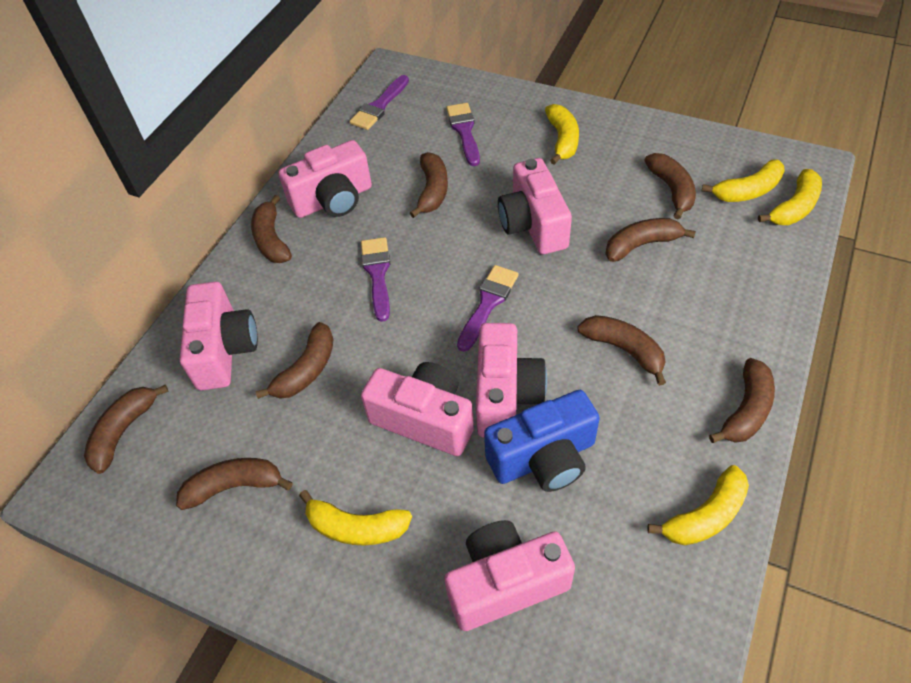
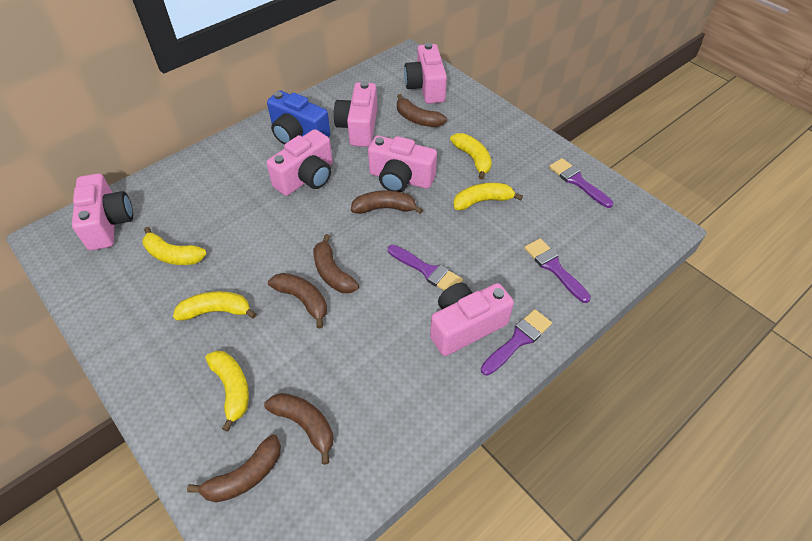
brown banana: 9 -> 6

